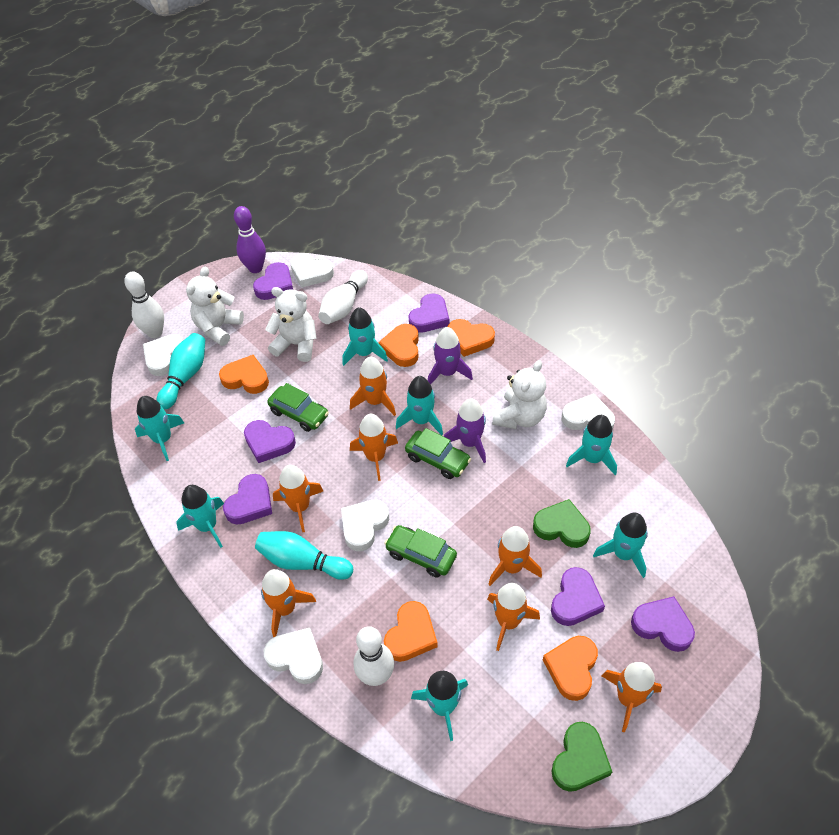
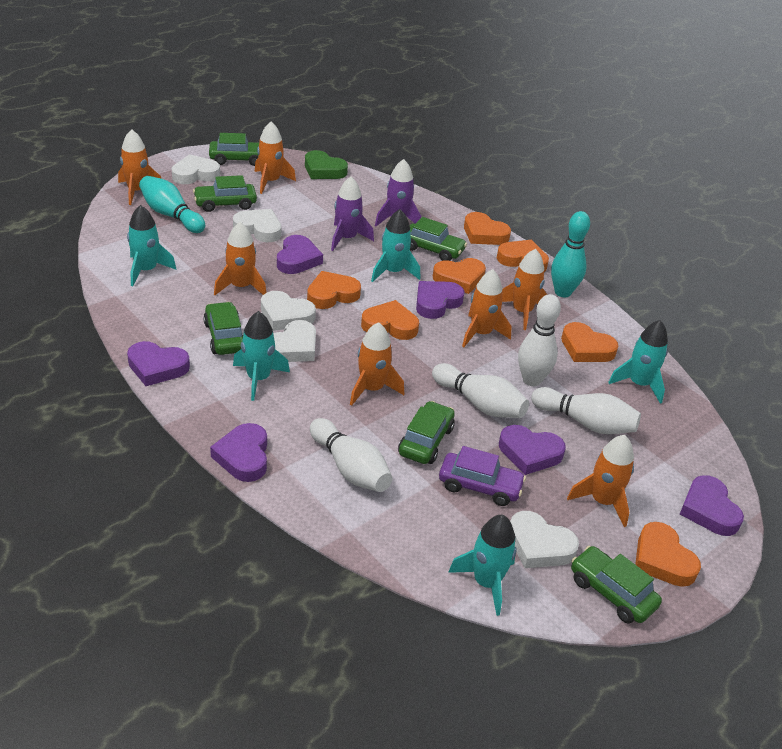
green car: 3 -> 6
green heart: 2 -> 1
orange heart: 5 -> 7
purple bowling pin: 1 -> 0
purple car: 0 -> 1
turquoise rocket: 7 -> 5
white bowling pin: 3 -> 4
white teddy bear: 3 -> 0

